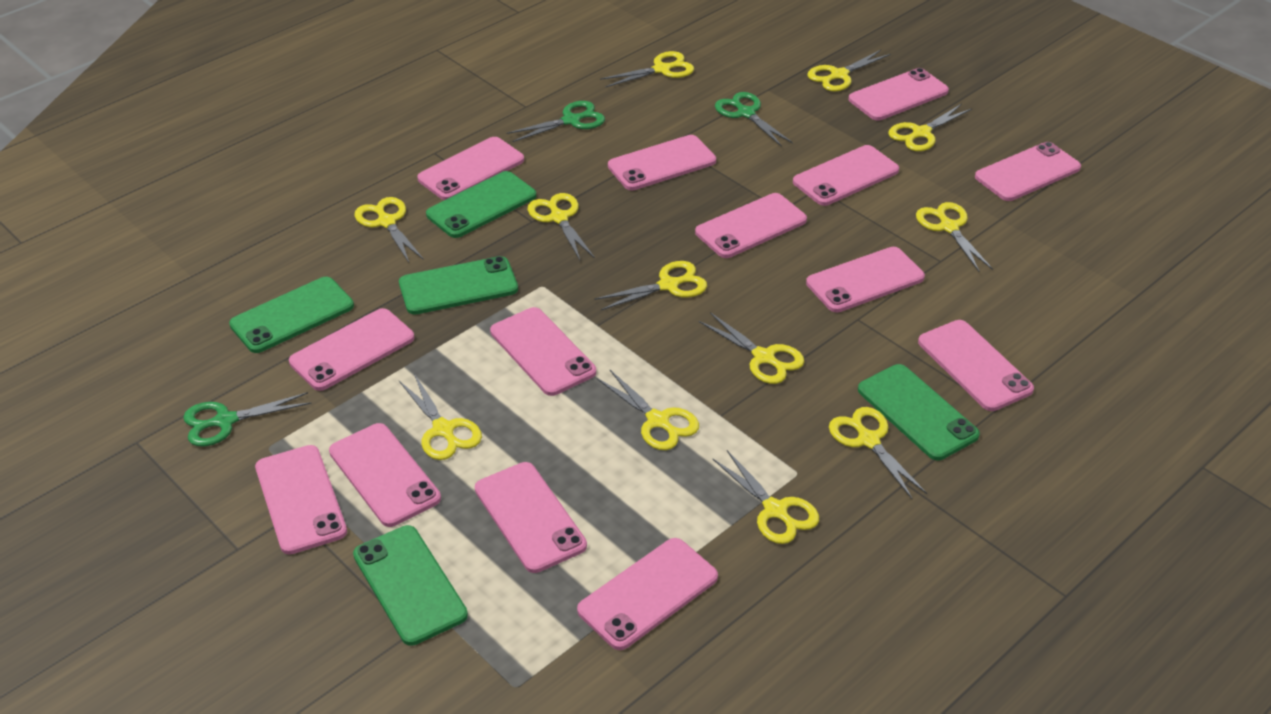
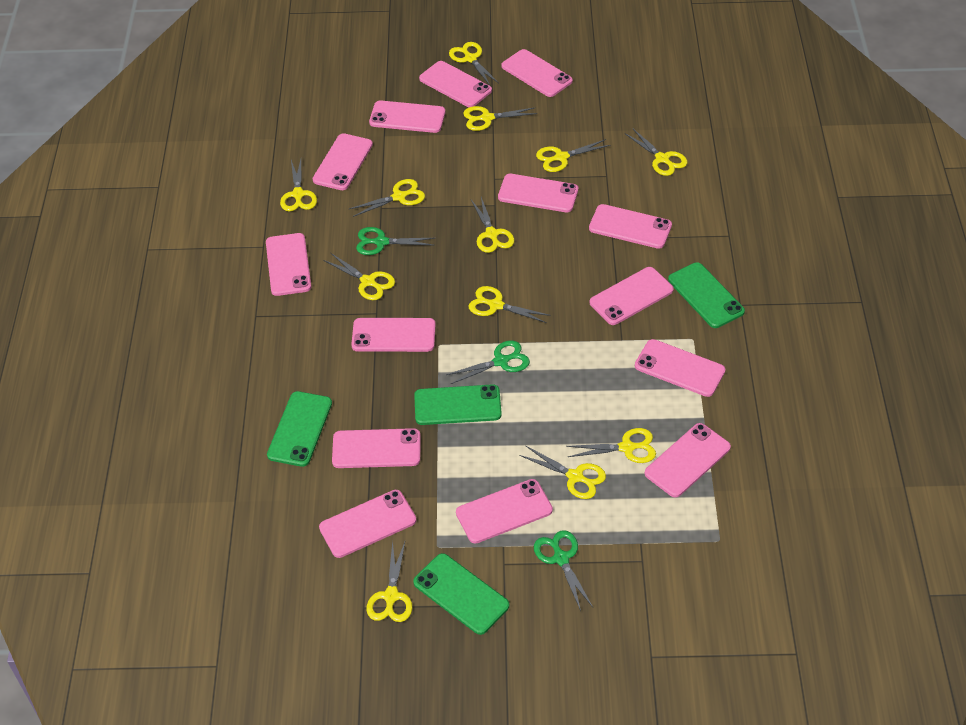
green phone: 5 -> 4

